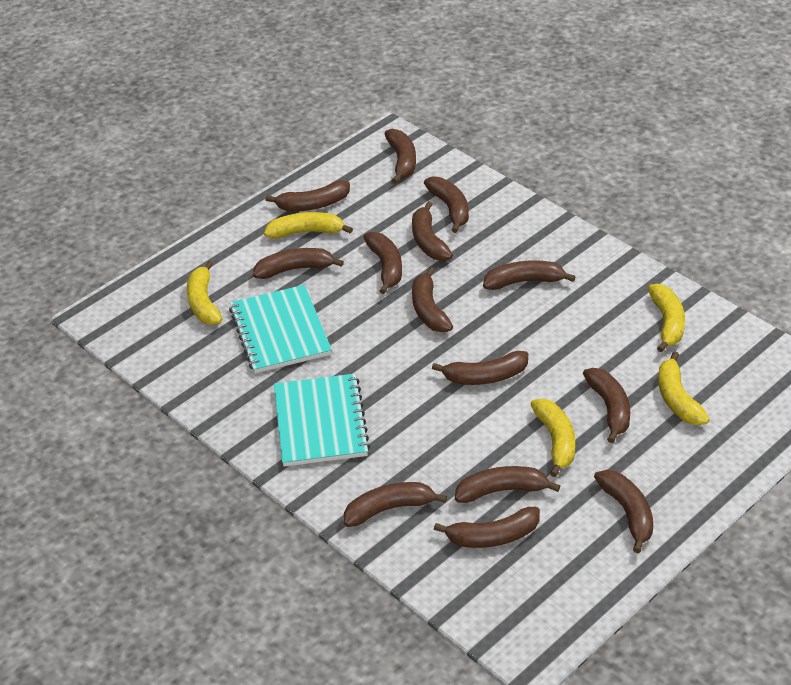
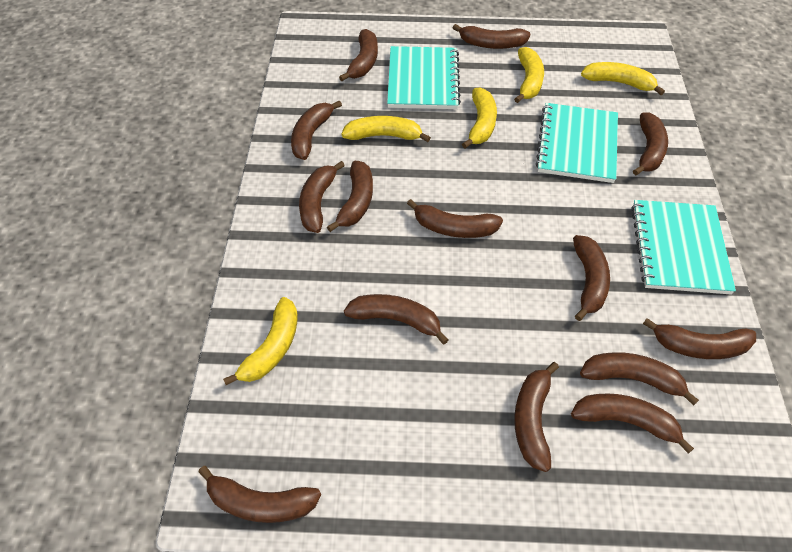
turquoise notebook: 2 -> 3

